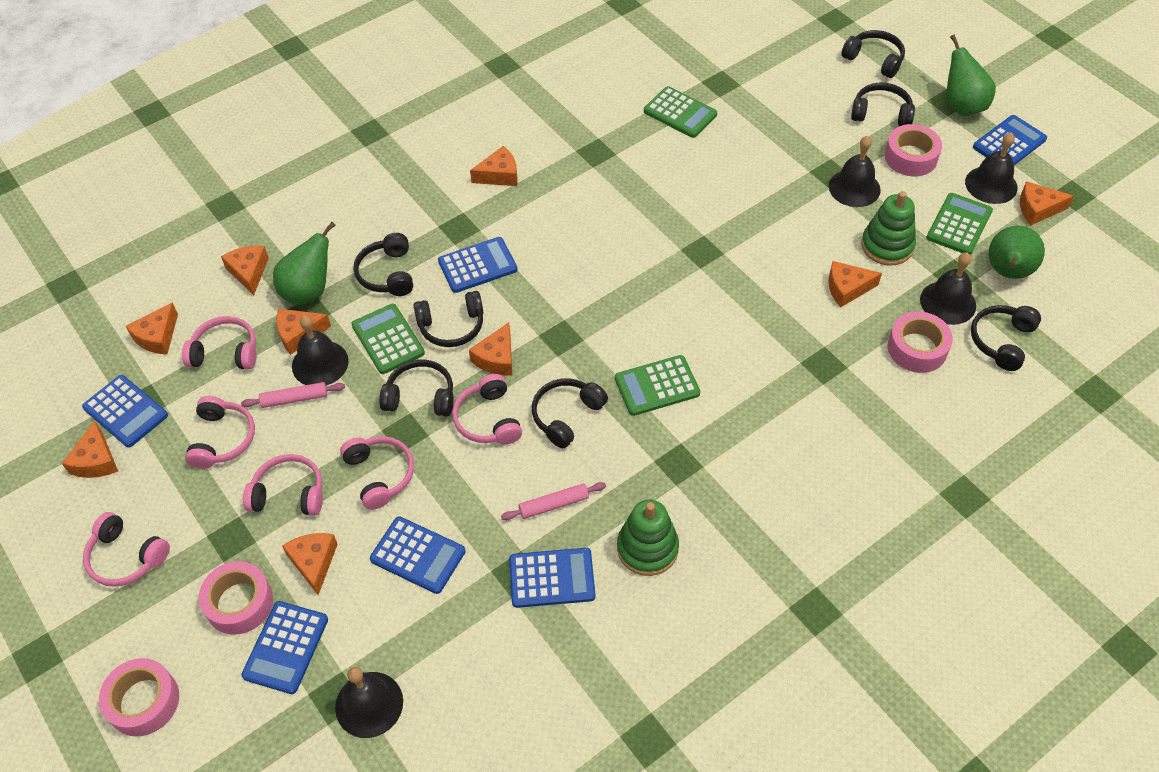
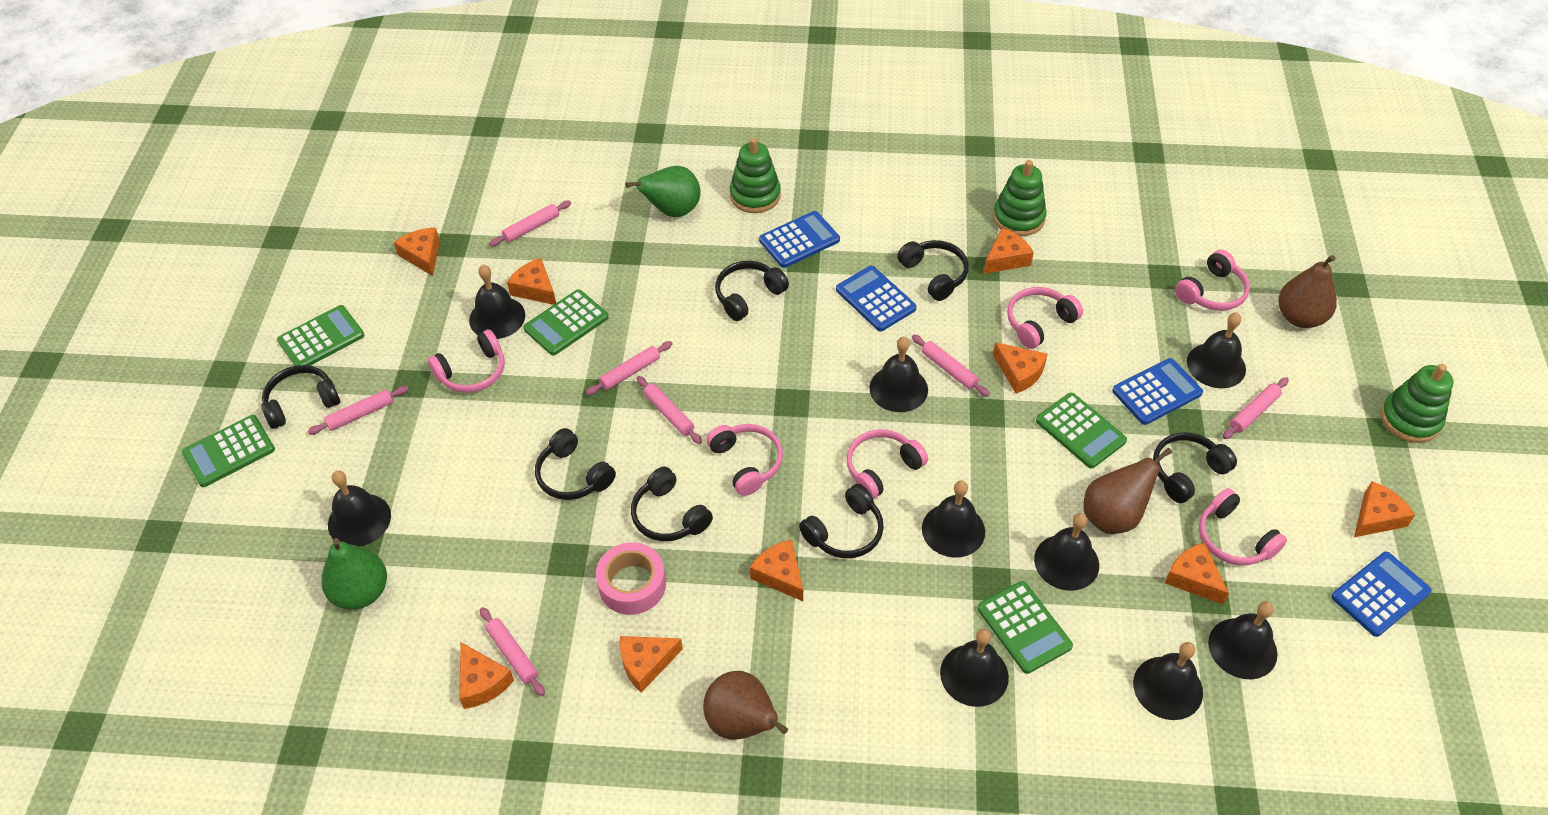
black bell: 5 -> 9
blue calculator: 6 -> 4
brown pear: 0 -> 3
green calculator: 4 -> 5
green pear: 3 -> 2
green stacking toy: 2 -> 3
pink rolling pin: 2 -> 7
pink tape: 4 -> 1

